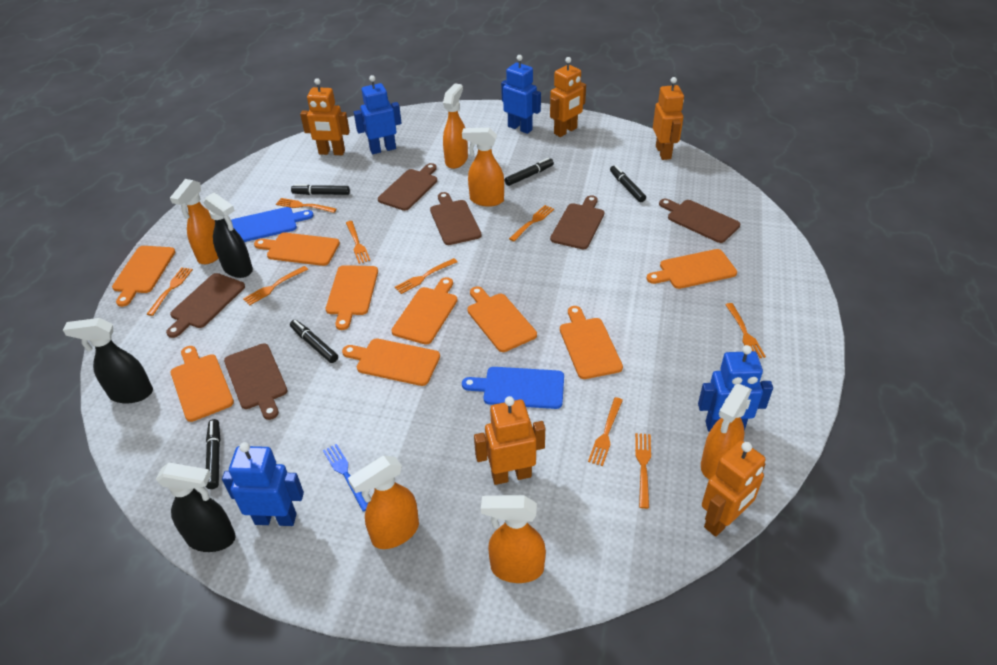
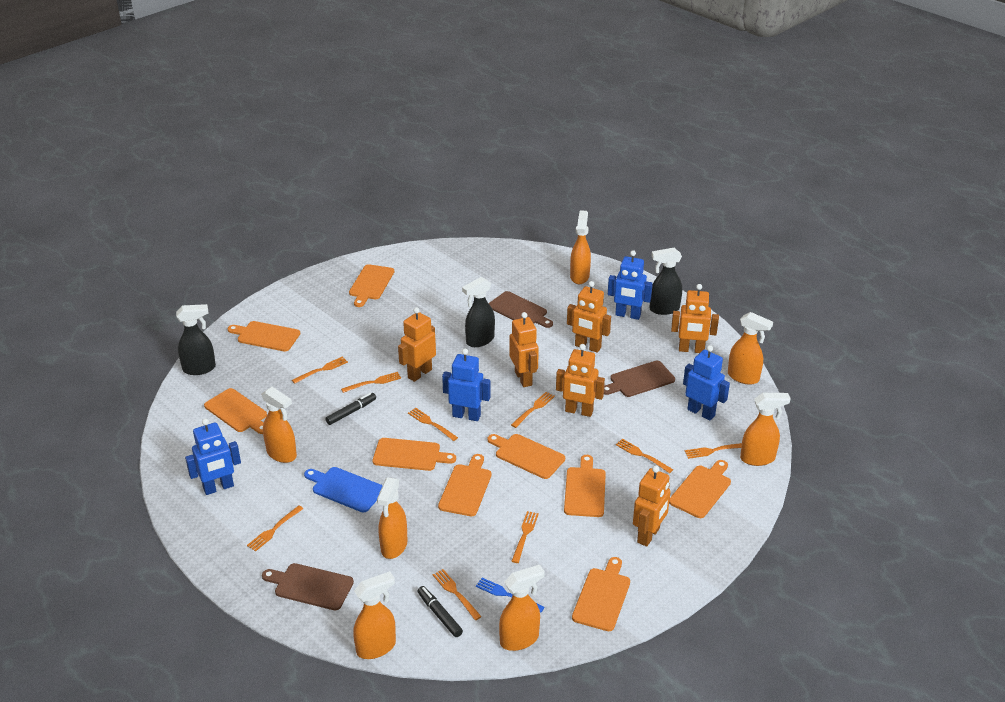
black marker: 5 -> 2
blue cutting board: 2 -> 1
brown cutting board: 6 -> 3
orange robot: 5 -> 6
orange spray bottle: 6 -> 7

